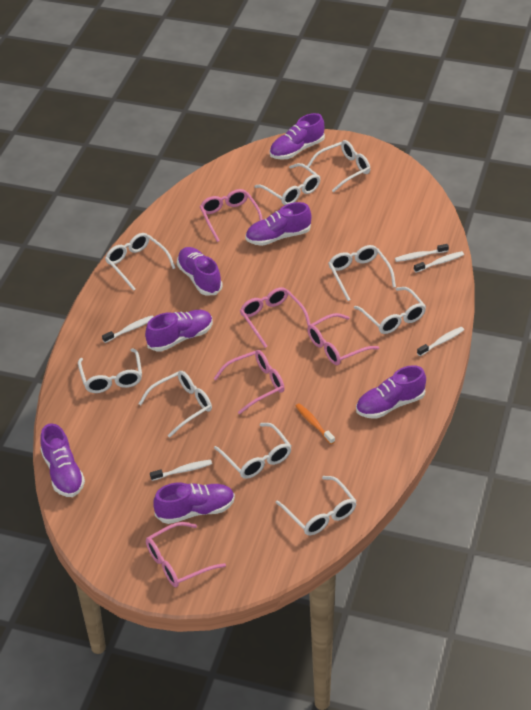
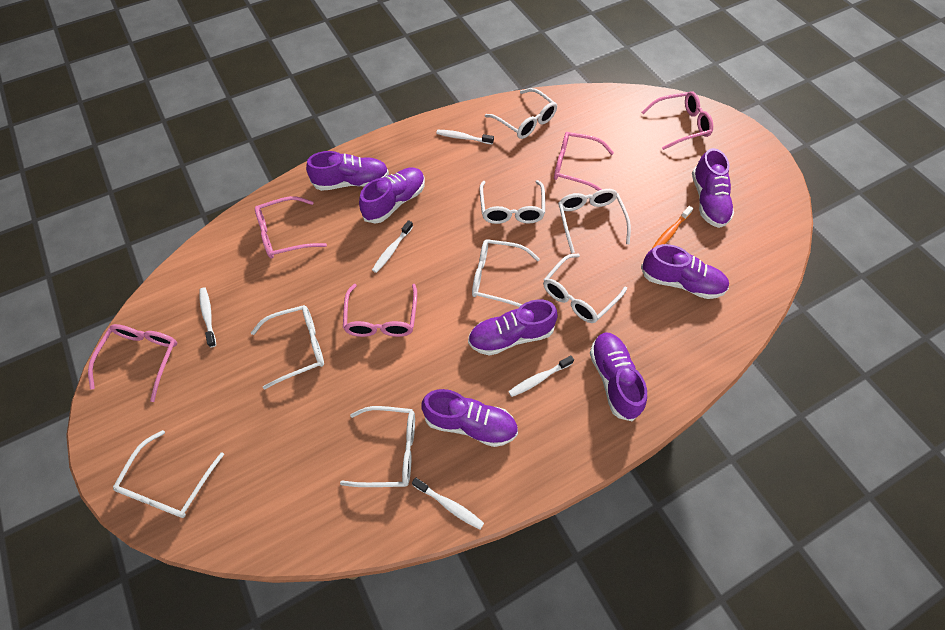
white glasses: 9 -> 8

